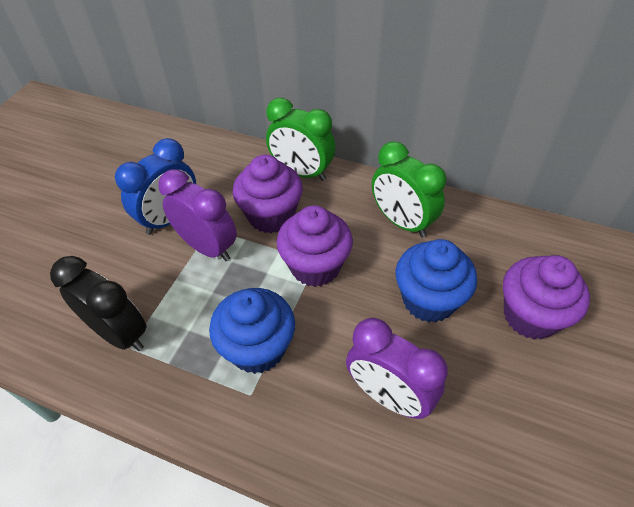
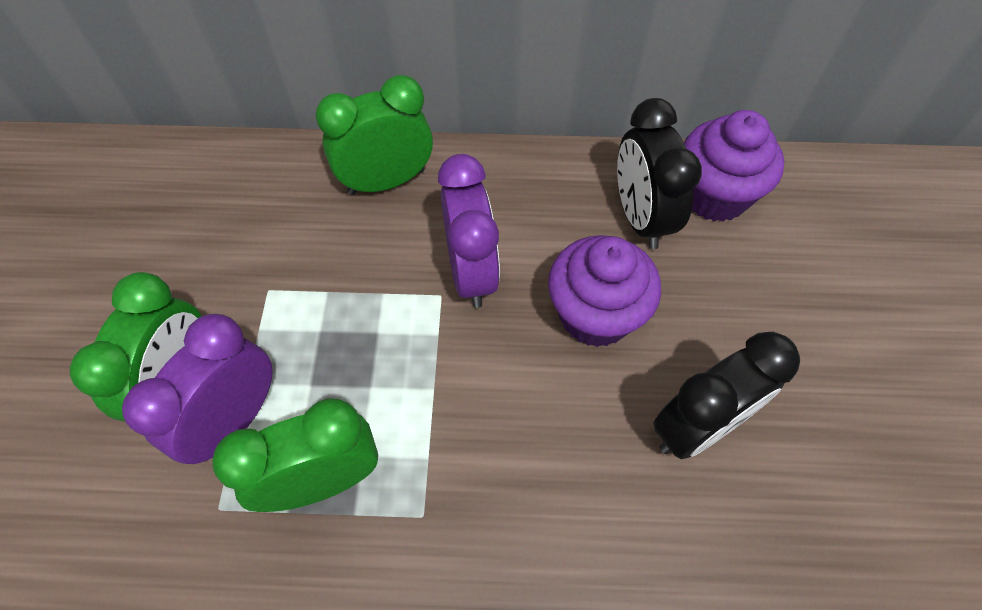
black clock: 1 -> 2
blue clock: 1 -> 0
blue cupcake: 2 -> 0
green clock: 2 -> 3
purple cupcake: 3 -> 2

